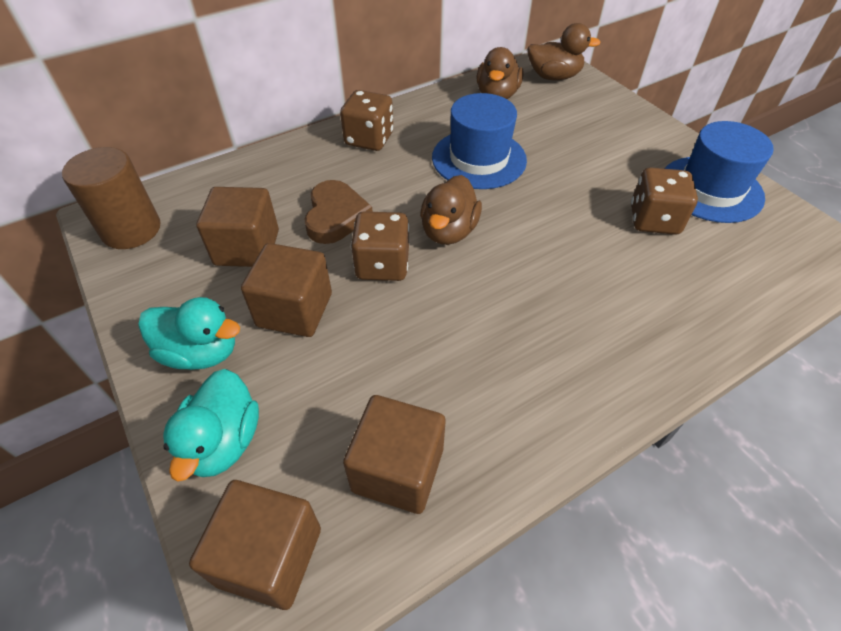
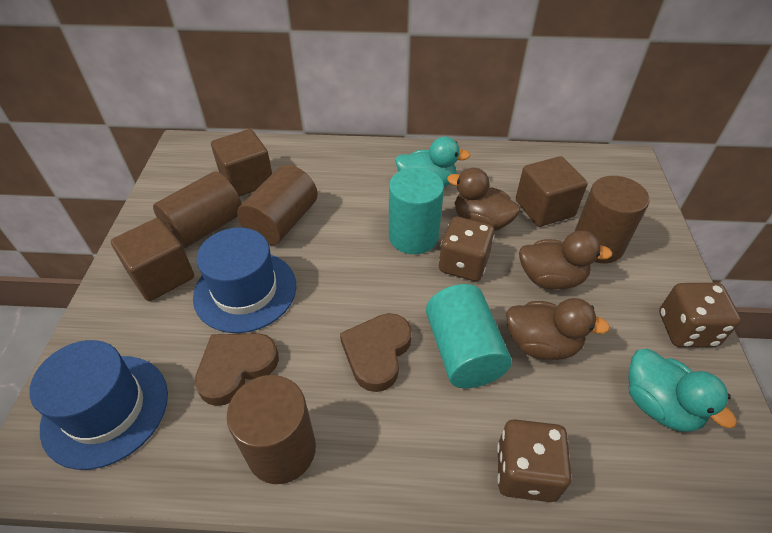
brown cube: 4 -> 3
brown cylinder: 1 -> 4
brown heart: 1 -> 2
turquoise cylinder: 0 -> 2

